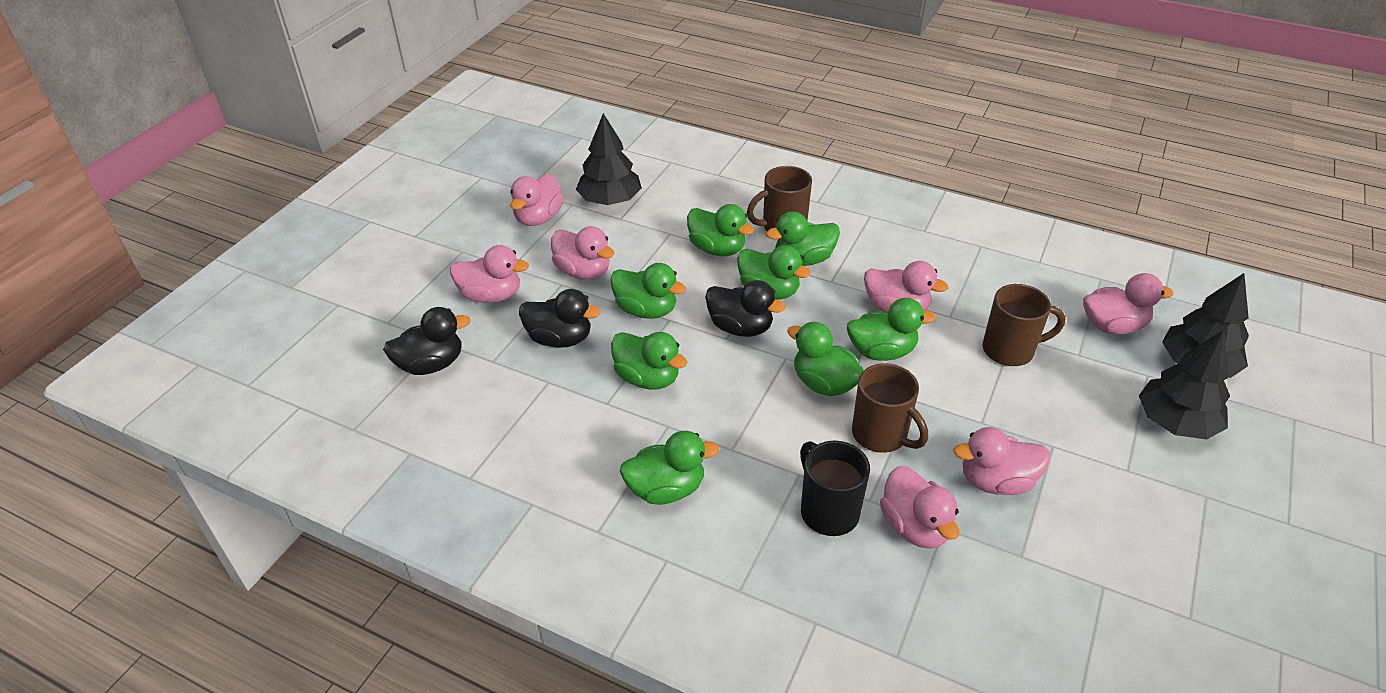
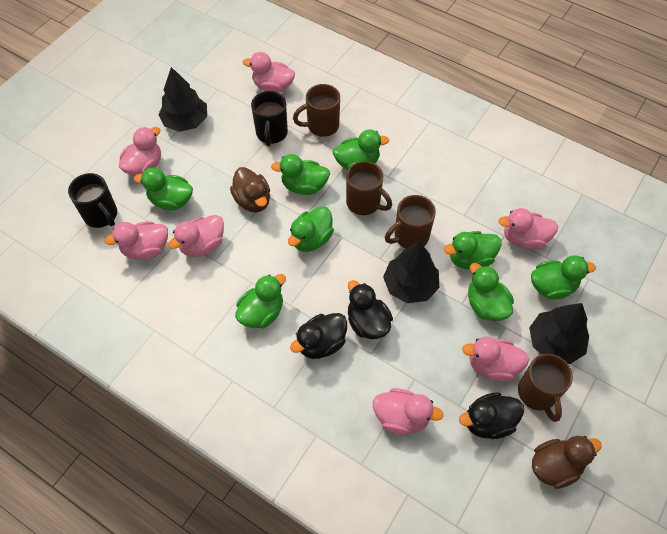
black mug: 1 -> 2
brown duck: 0 -> 2
brown mug: 3 -> 4

